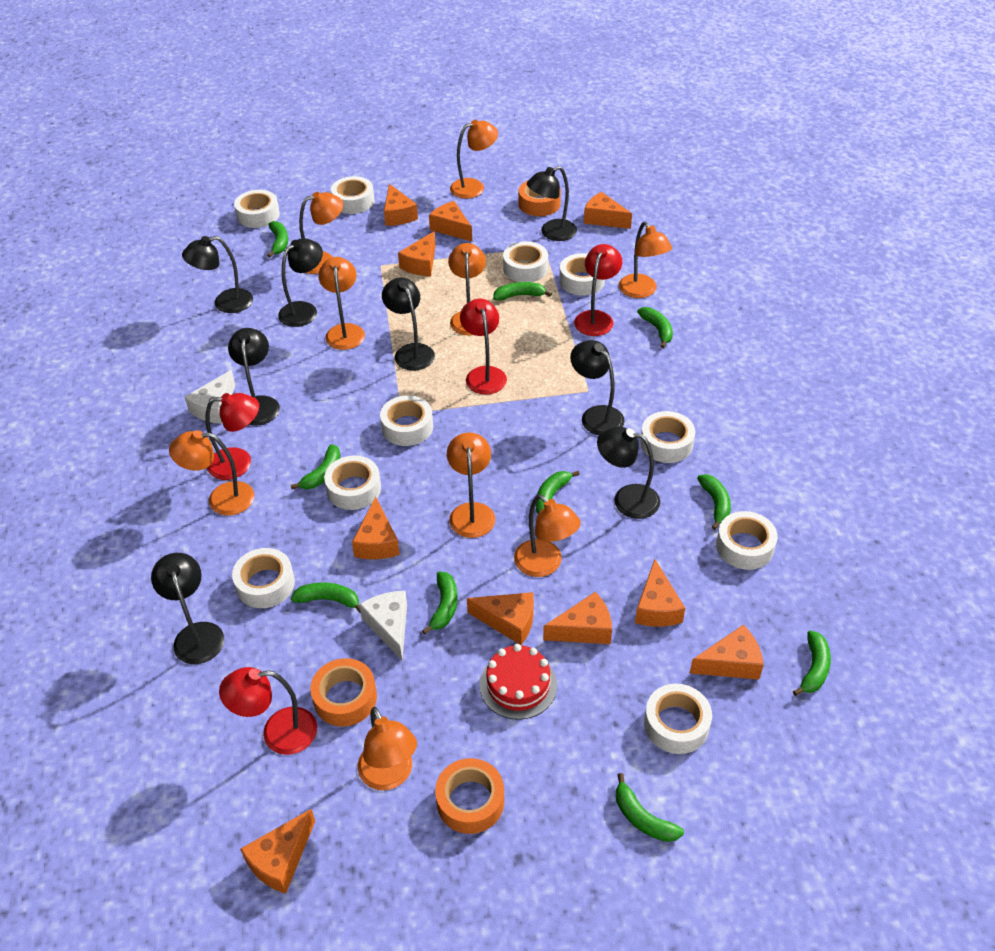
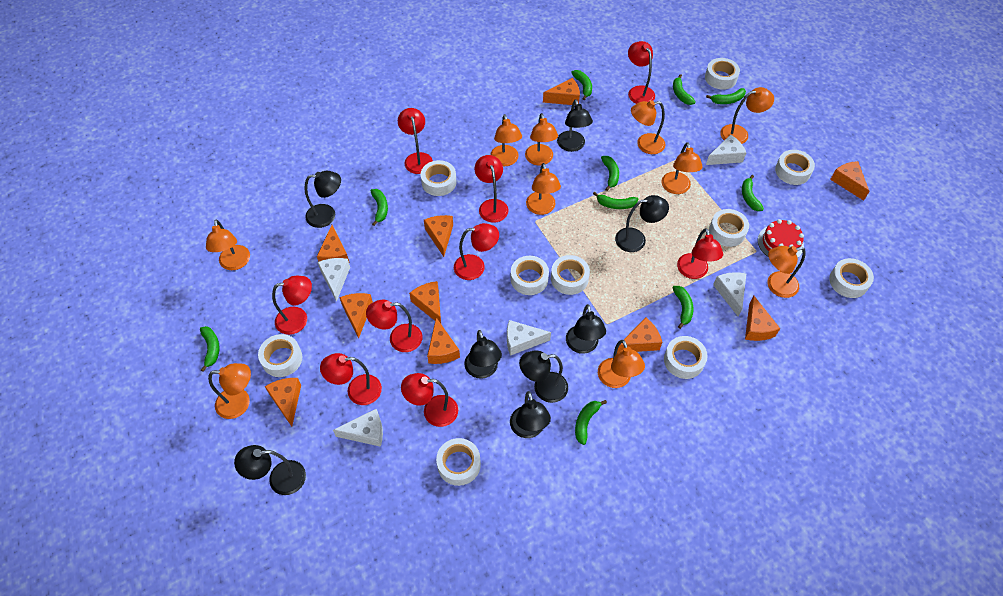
orange lamp: 9 -> 10
orange tape: 3 -> 0
red lamp: 4 -> 9
white cheese: 2 -> 5

